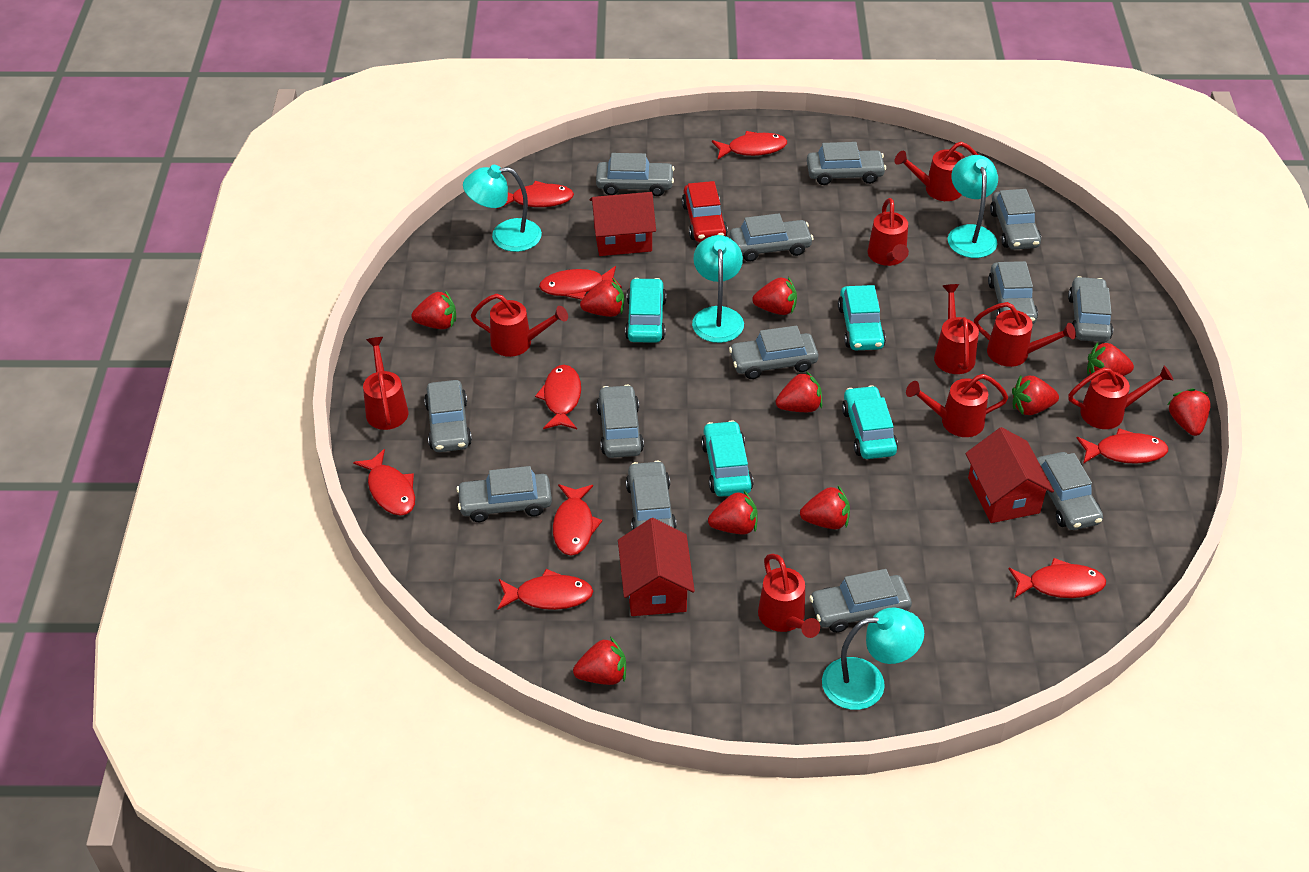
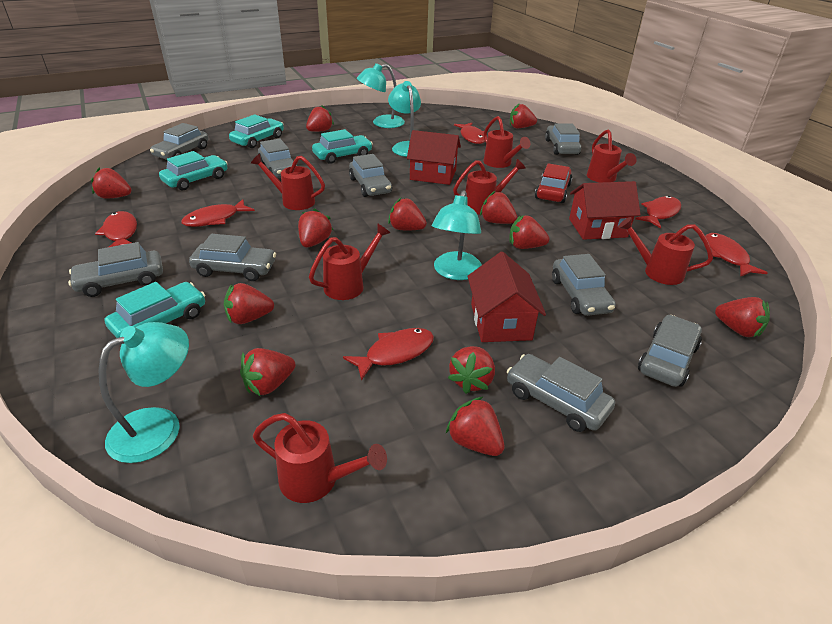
grey car: 13 -> 9
red fish: 9 -> 6
red strawberry: 10 -> 12
red watering can: 9 -> 7

